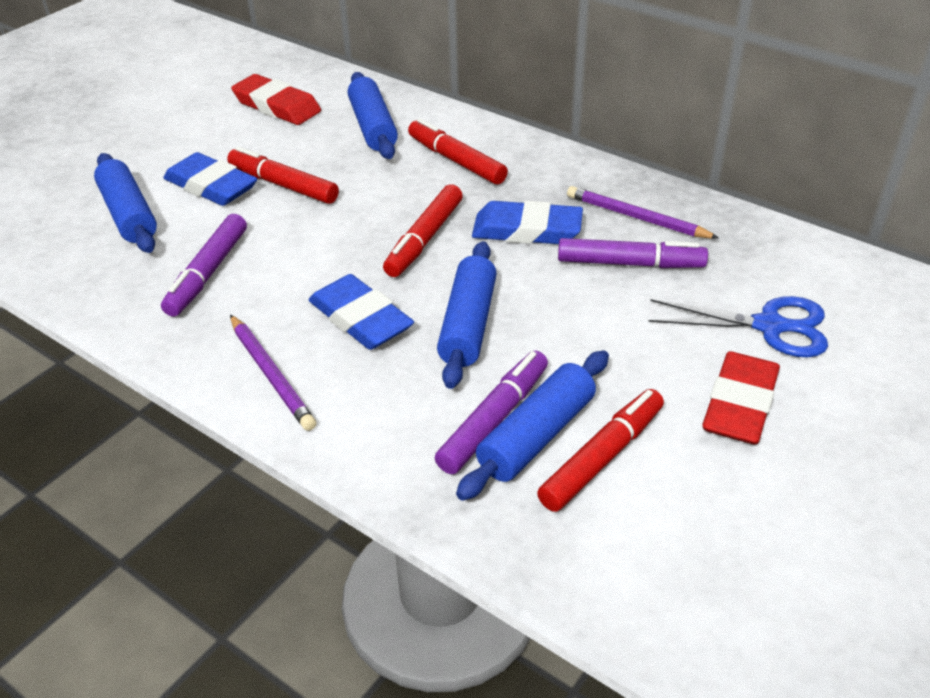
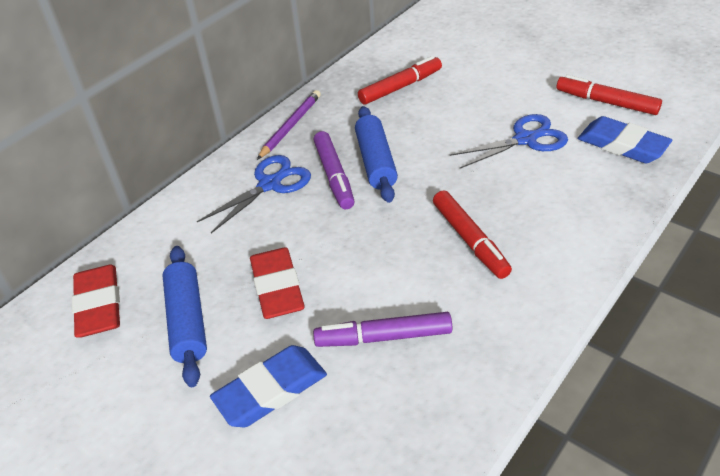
blue eraser: 3 -> 2
blue rolling pin: 4 -> 2
blue scissors: 1 -> 2
purple marker: 3 -> 2
purple pencil: 2 -> 1
red marker: 4 -> 3

